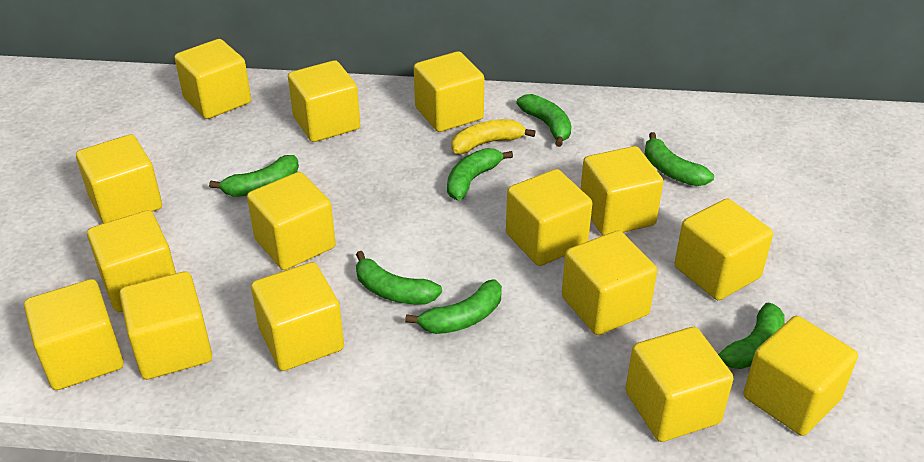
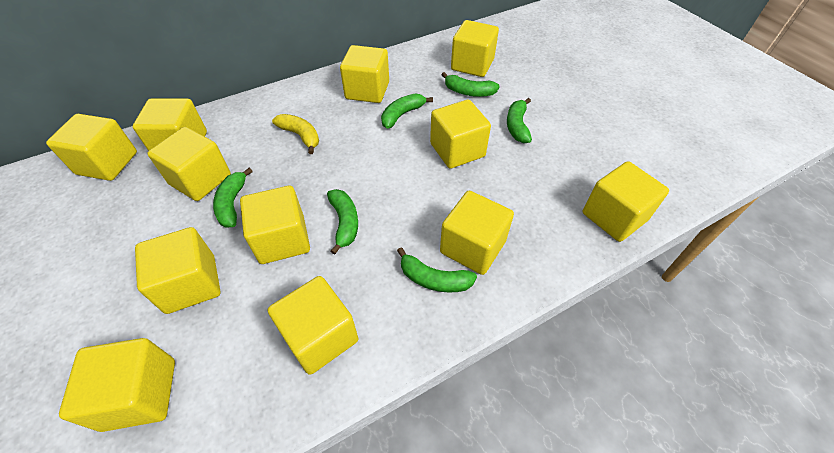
green banana: 7 -> 6
yellow cube: 15 -> 12

